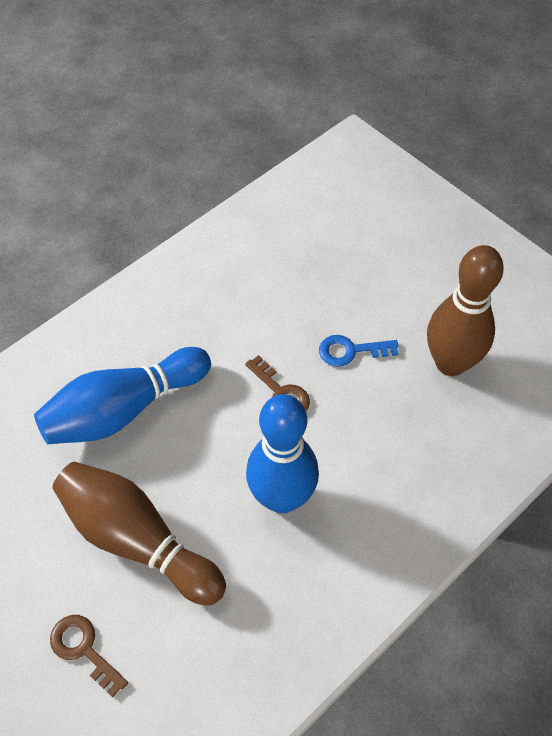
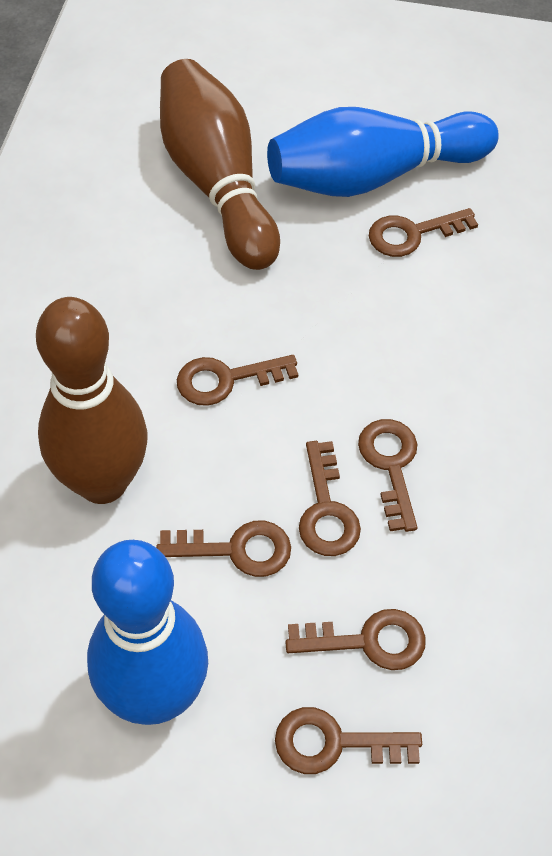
blue key: 1 -> 0
brown key: 2 -> 7

